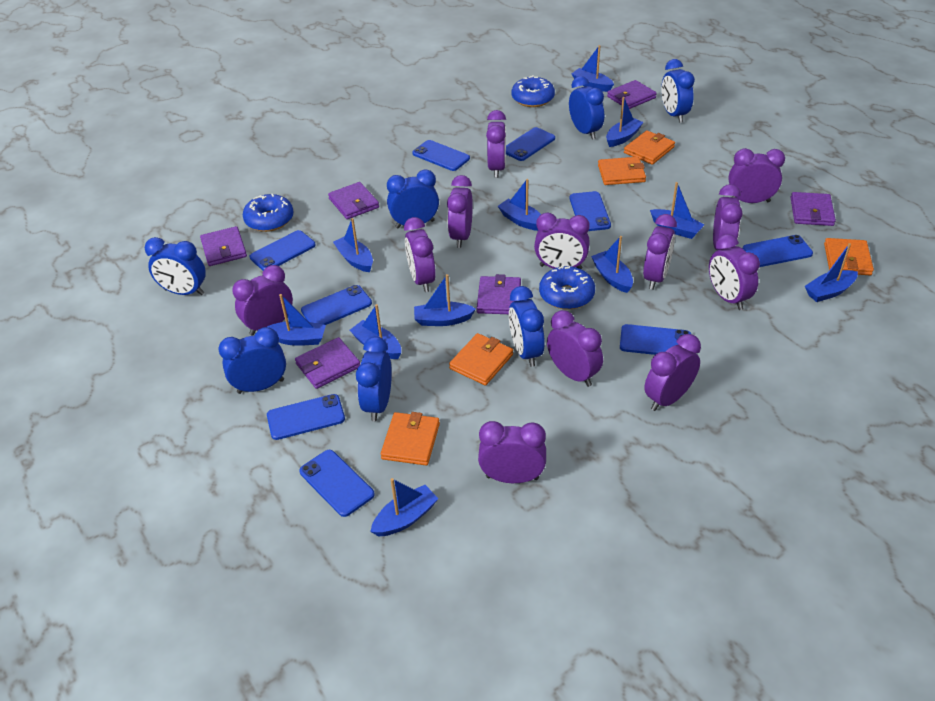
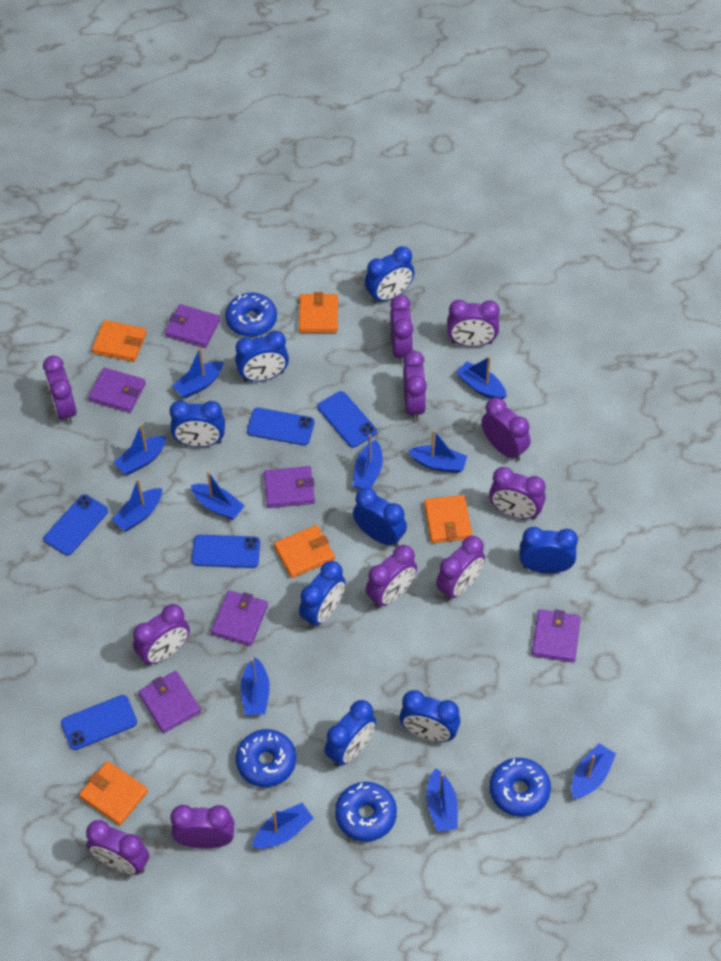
blue clock: 7 -> 8
blue donut: 3 -> 4
blue phone: 9 -> 5
purple clock: 12 -> 11

